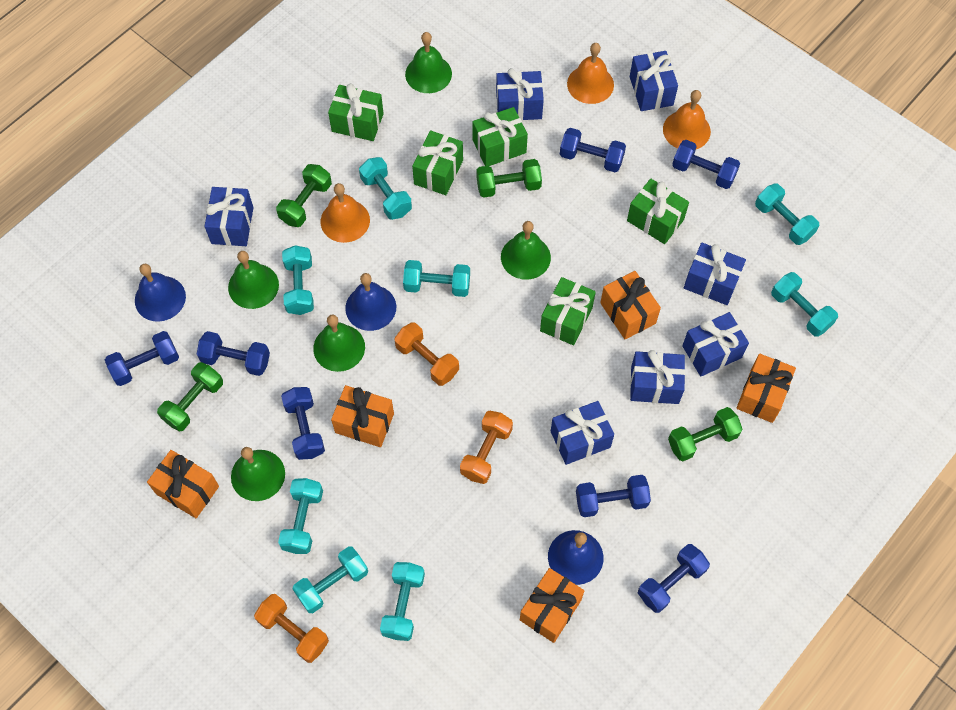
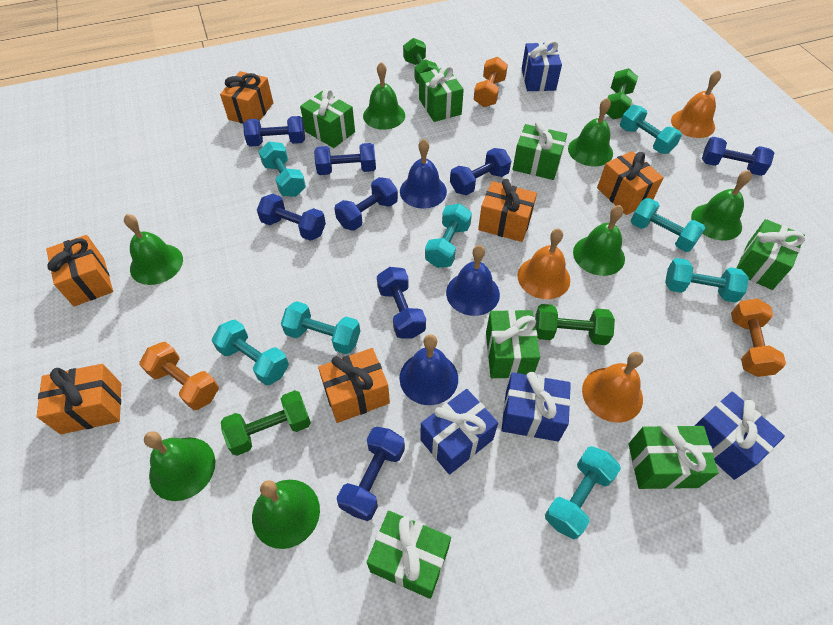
blue dumbbell: 7 -> 8
blue gift: 7 -> 4
green bell: 5 -> 7
green gift: 5 -> 7
orange gift: 5 -> 6

